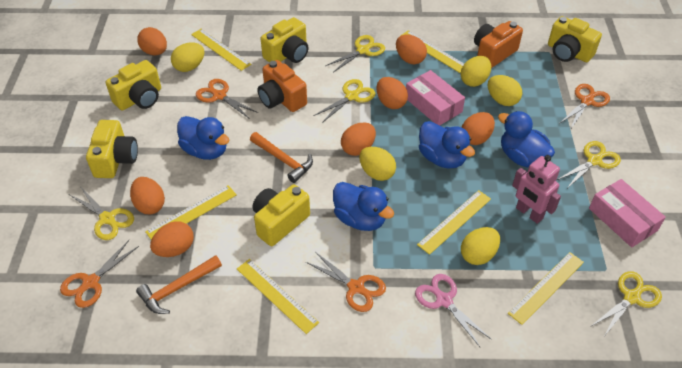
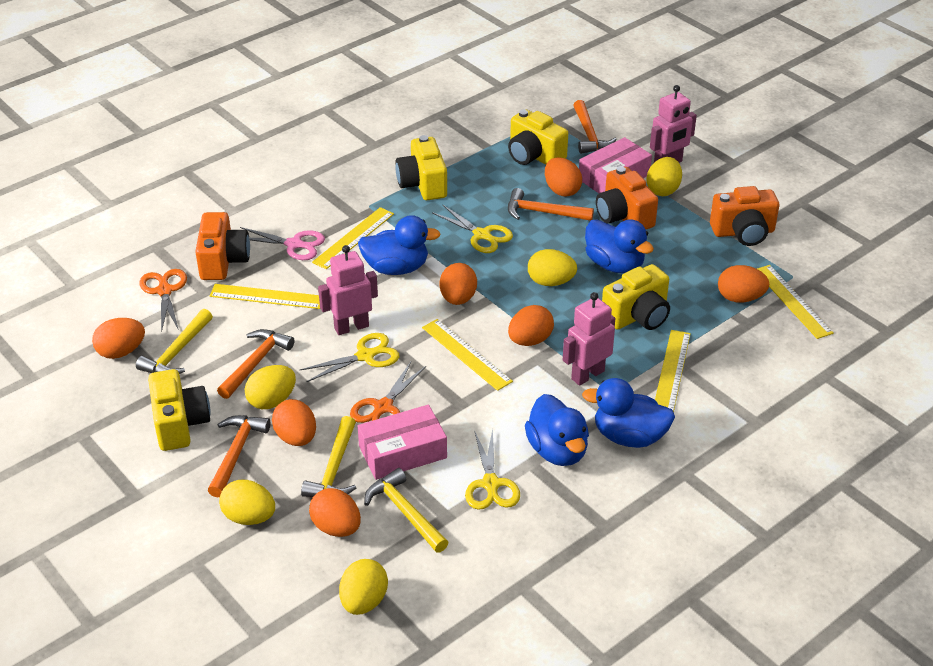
orange camera: 2 -> 3
orange hammer: 2 -> 4
orange scissors: 4 -> 2
pink robot: 1 -> 3
yellow camera: 5 -> 4
yellow hammer: 0 -> 3
yellow ruler: 6 -> 5
yellow scissors: 5 -> 3

